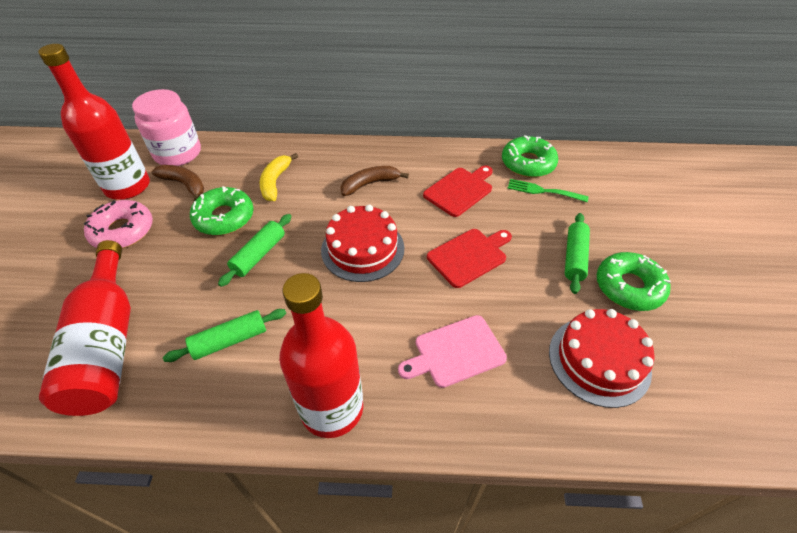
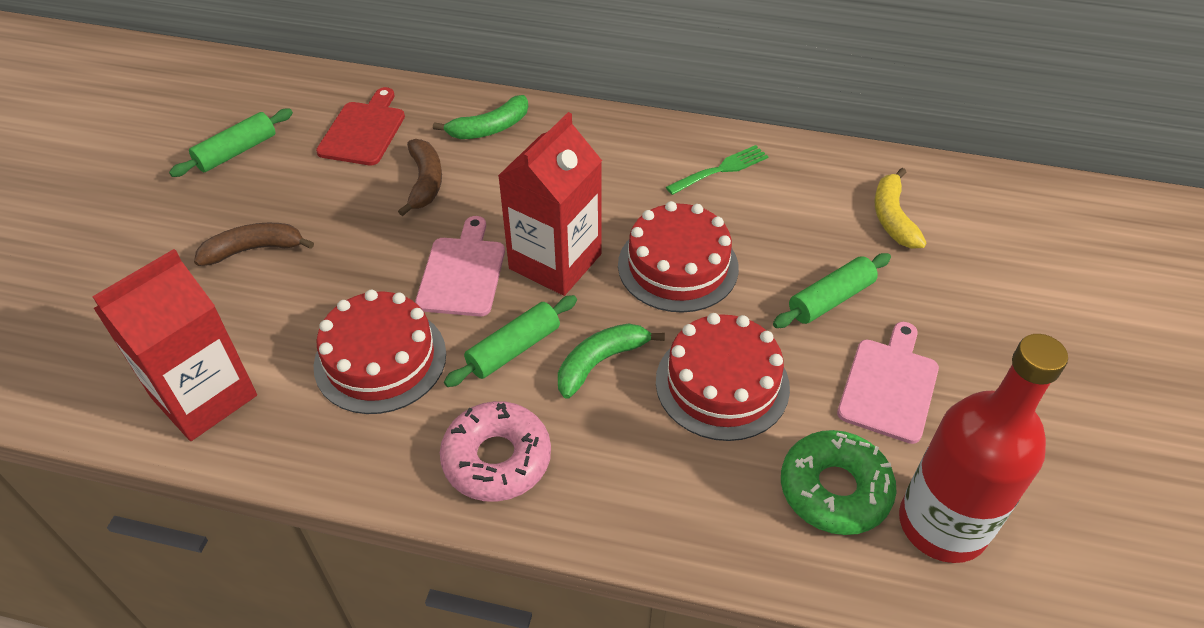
green banana: 0 -> 2
green donut: 3 -> 1
pink cutting board: 1 -> 2
pink jar: 1 -> 0
red bottle: 3 -> 1
red cake: 2 -> 3
red carton: 0 -> 2
red cutting board: 2 -> 1

